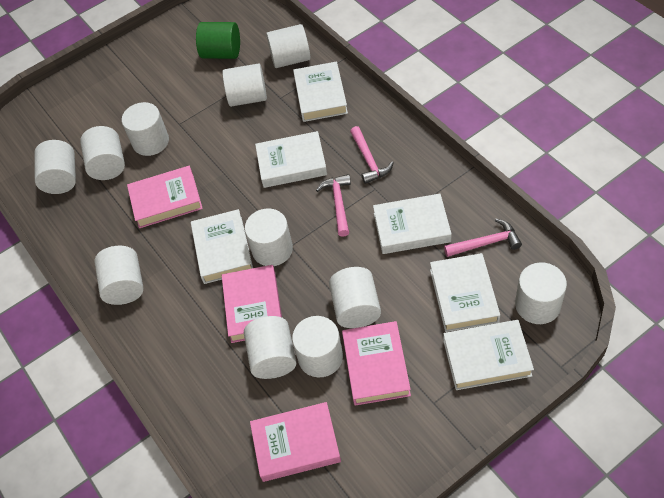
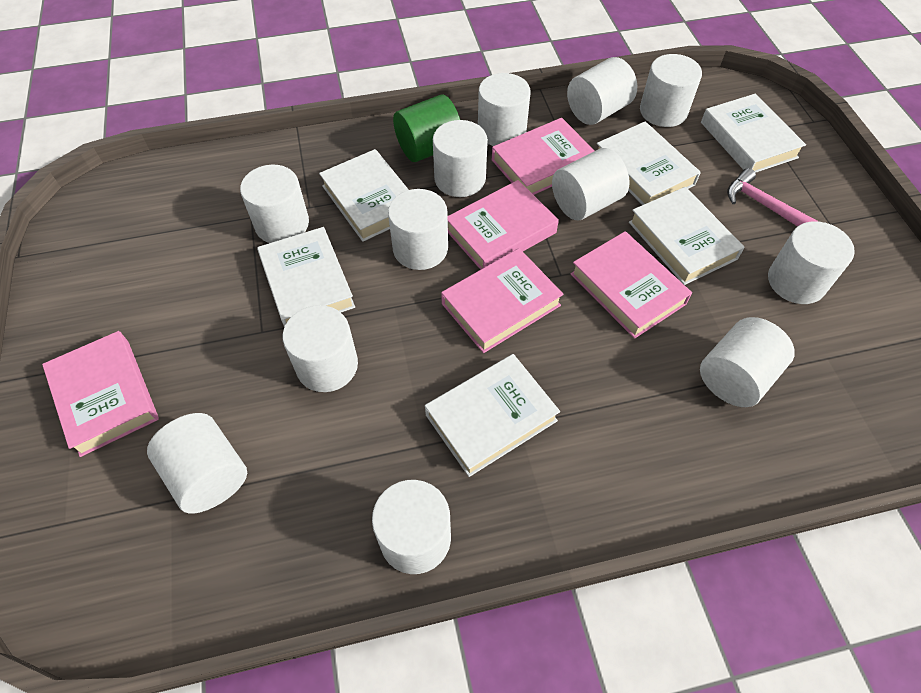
pink book: 4 -> 5
pink hammer: 3 -> 1
white cylinder: 11 -> 12

